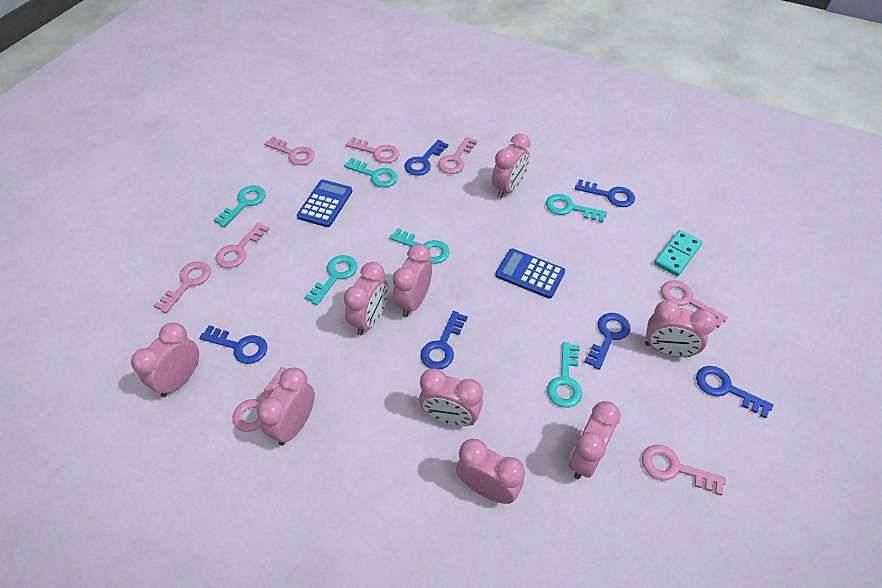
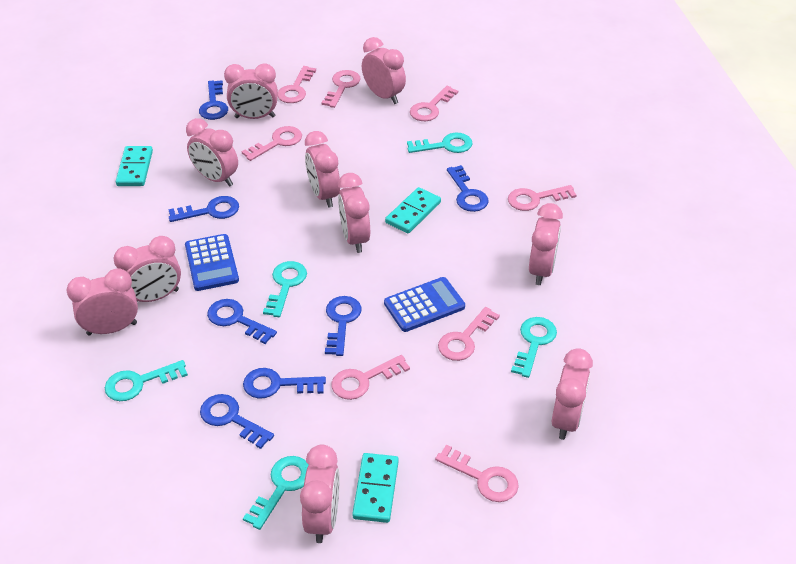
blue key: 6 -> 7
pink clock: 9 -> 10
turquoise domino: 1 -> 3
turquoise key: 6 -> 5

